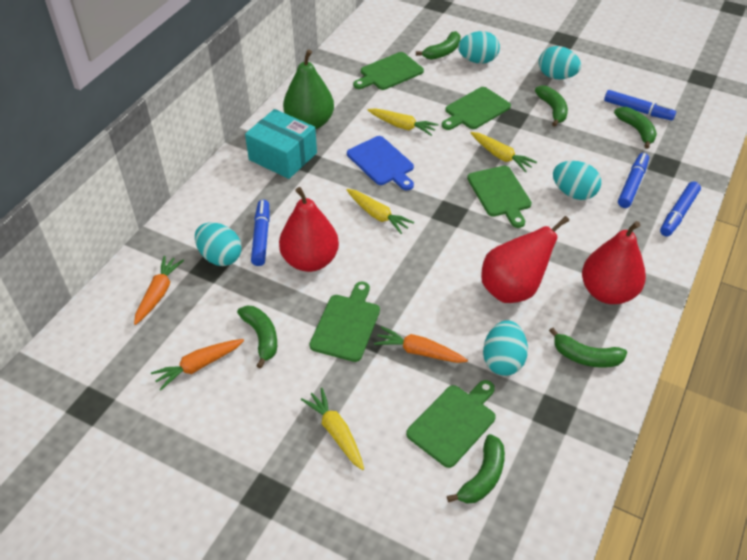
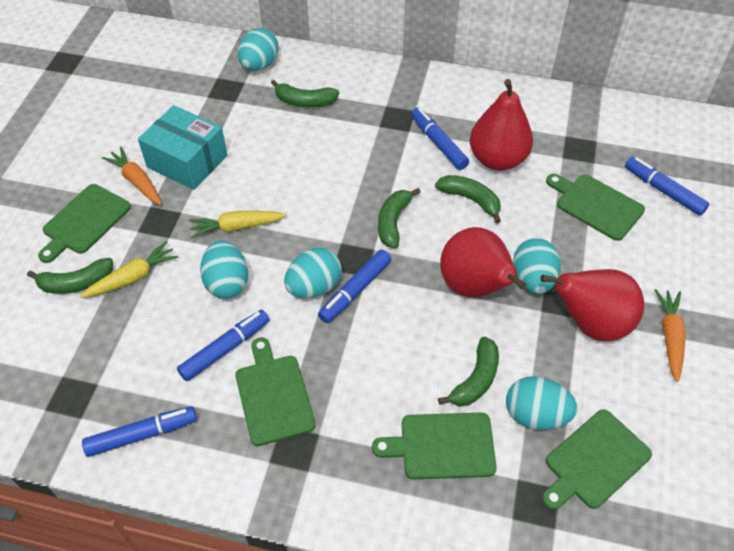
blue cutting board: 1 -> 0
blue marker: 4 -> 5
green banana: 6 -> 5
green pear: 1 -> 0
orange carrot: 3 -> 2
yellow carrot: 4 -> 2

